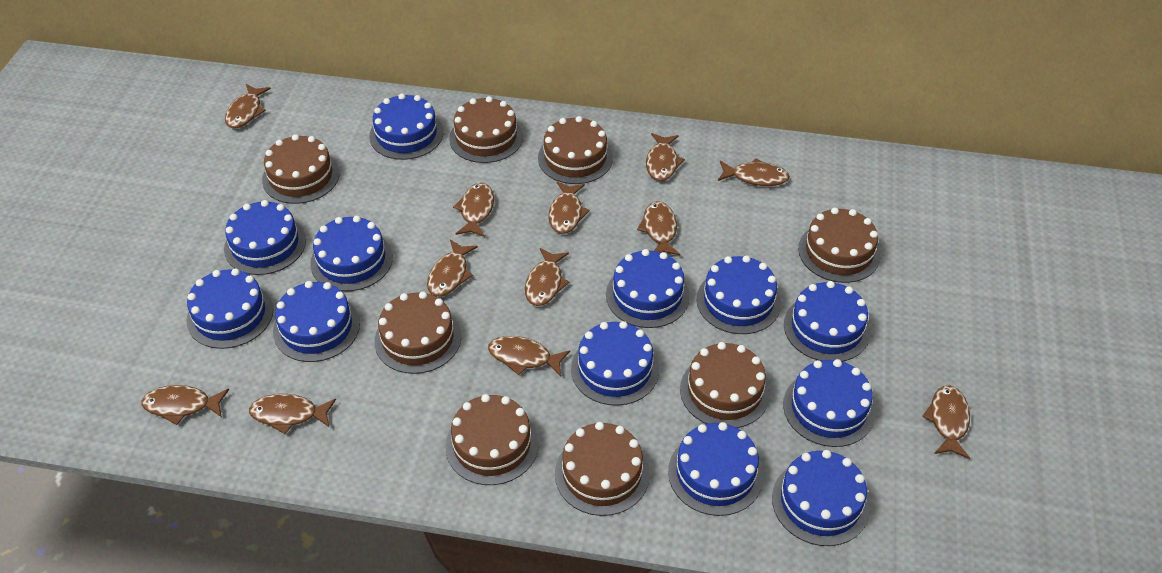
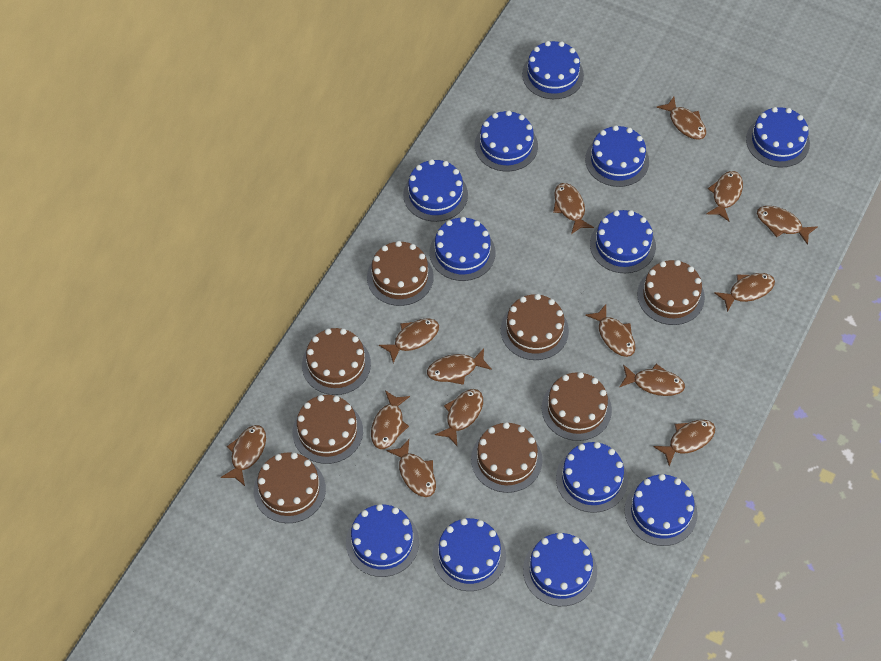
brown fish: 12 -> 14

